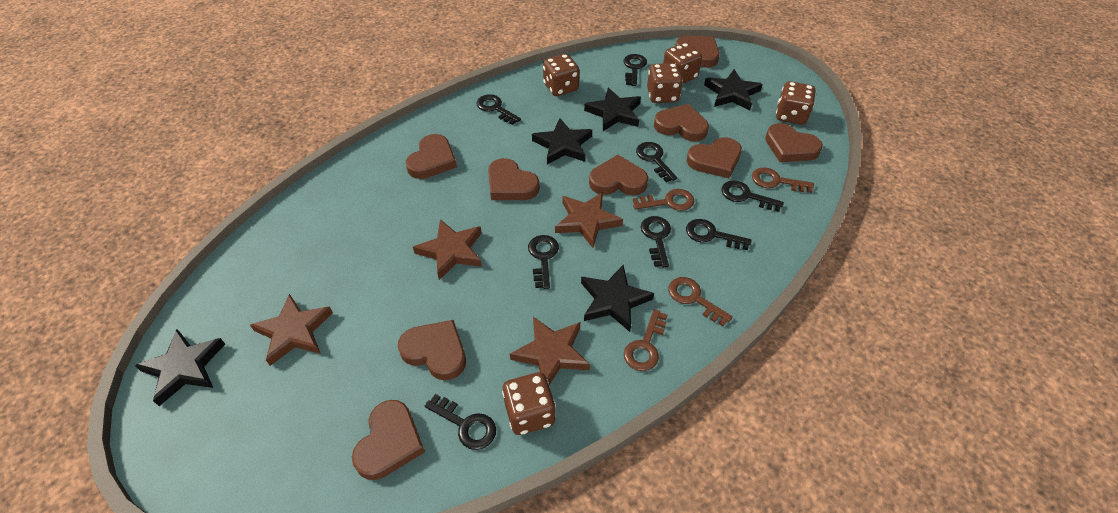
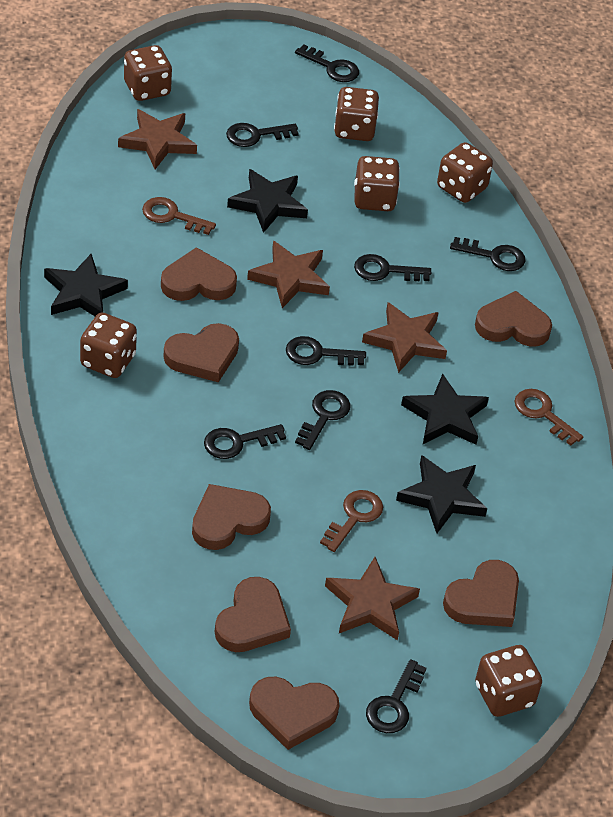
black star: 5 -> 4
brown dice: 5 -> 6
brown heart: 9 -> 7
brown key: 4 -> 3

